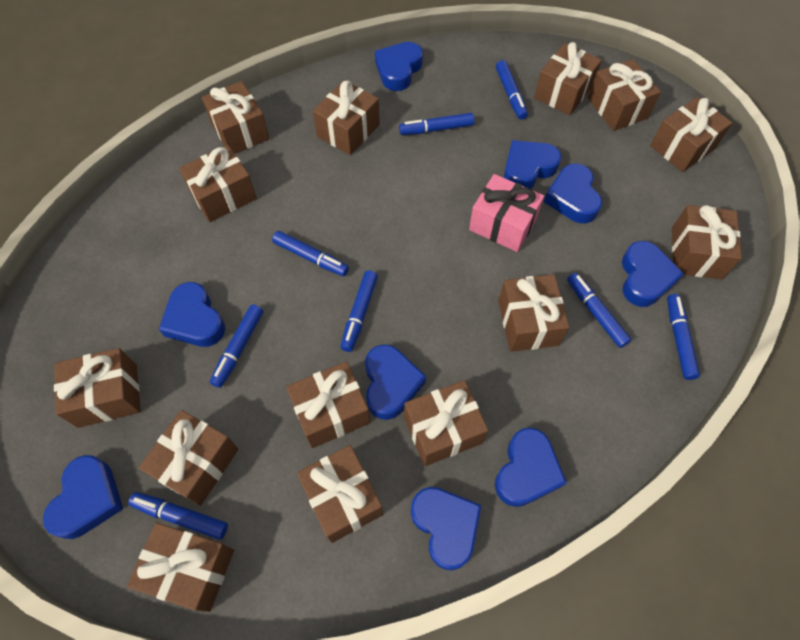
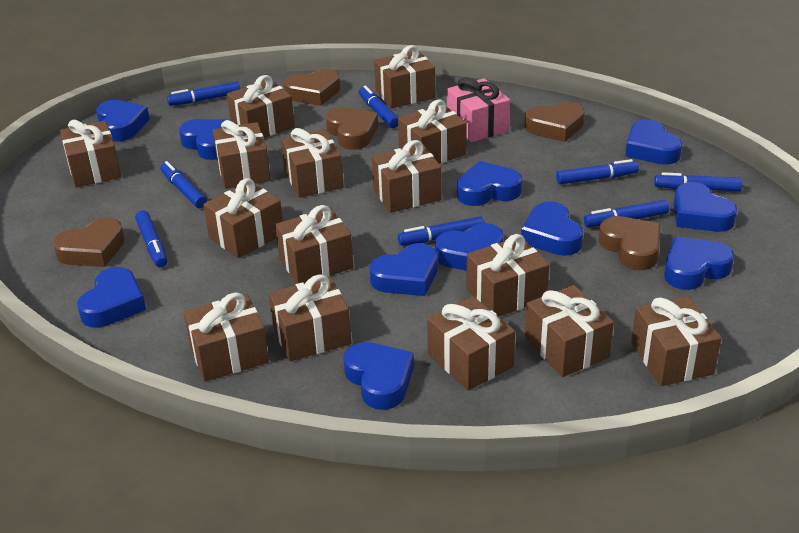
blue heart: 9 -> 11
brown gift: 14 -> 15
brown heart: 0 -> 5

